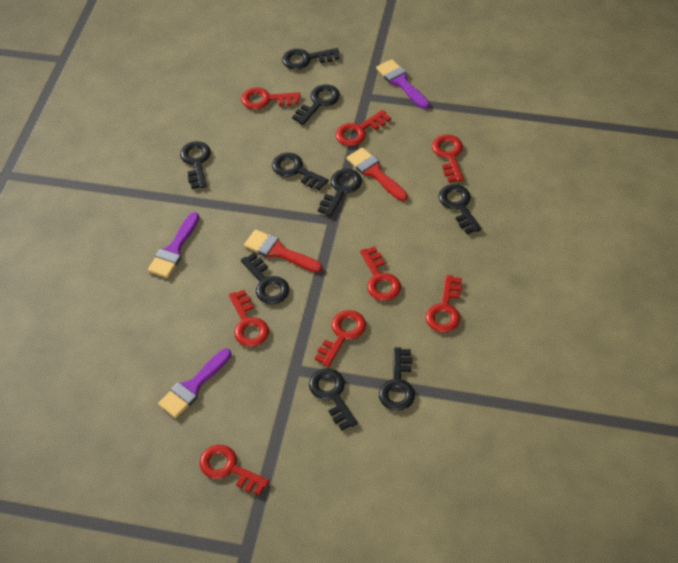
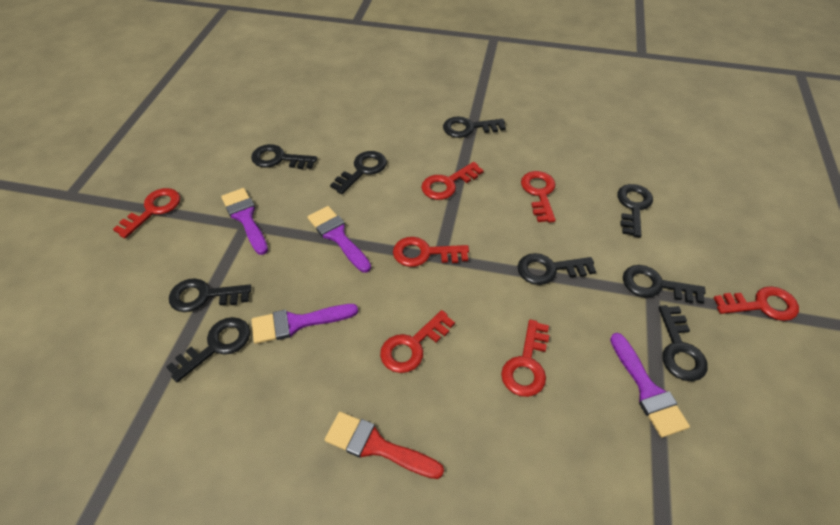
purple brush: 3 -> 4
red brush: 2 -> 1
red key: 8 -> 7

